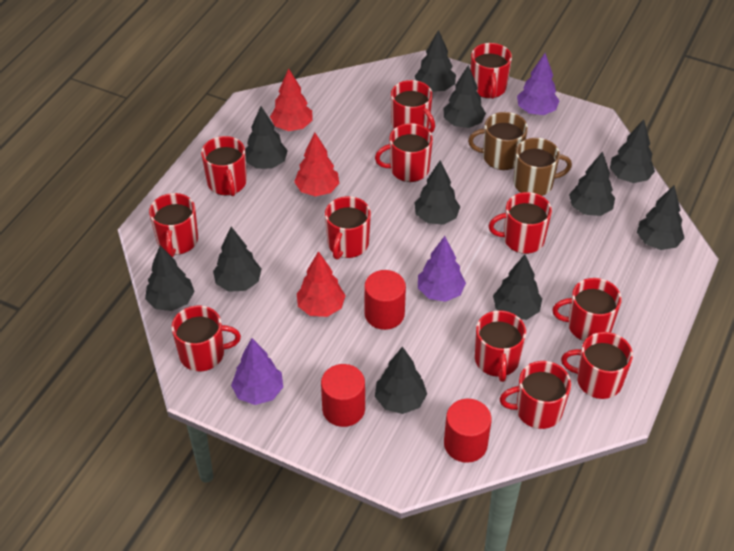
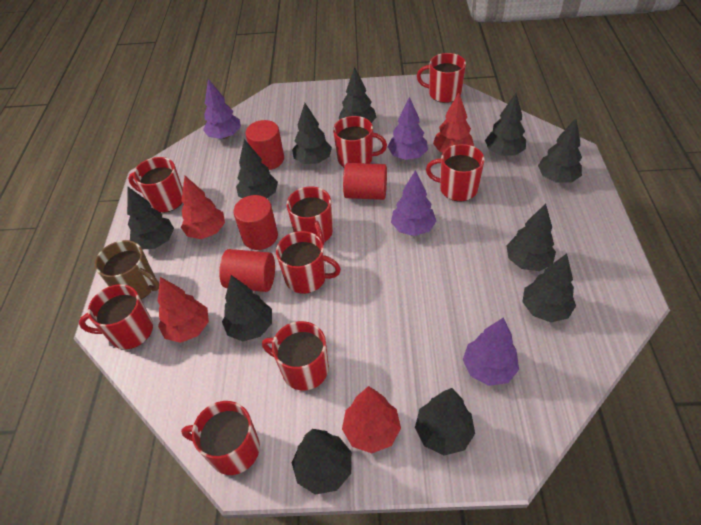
brown mug: 2 -> 1
purple tree: 3 -> 4
red cylinder: 3 -> 4
red mug: 12 -> 9
red tree: 3 -> 4

